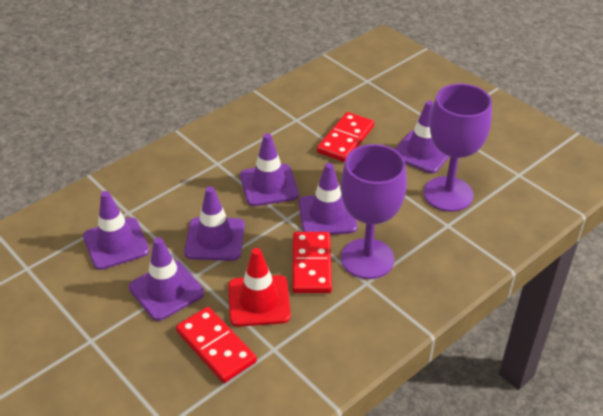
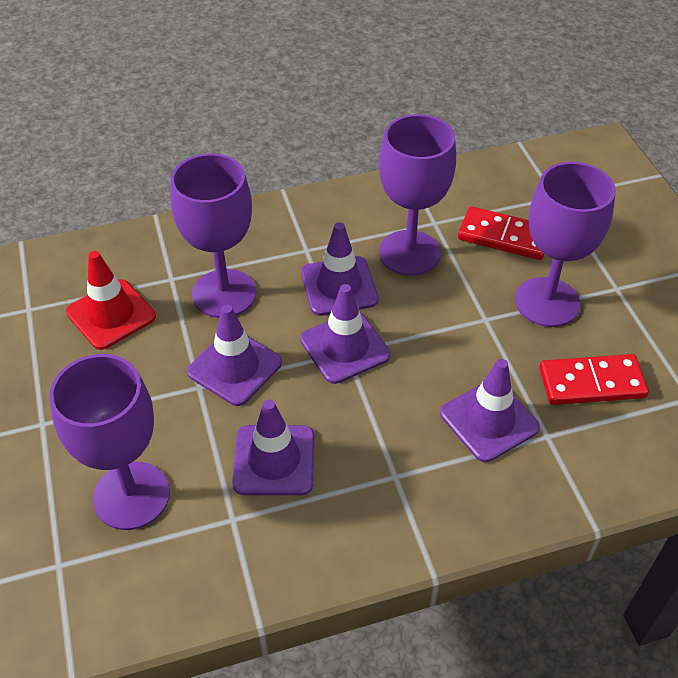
purple goblet: 2 -> 4
purple traffic cone: 6 -> 5
red domino: 3 -> 2

